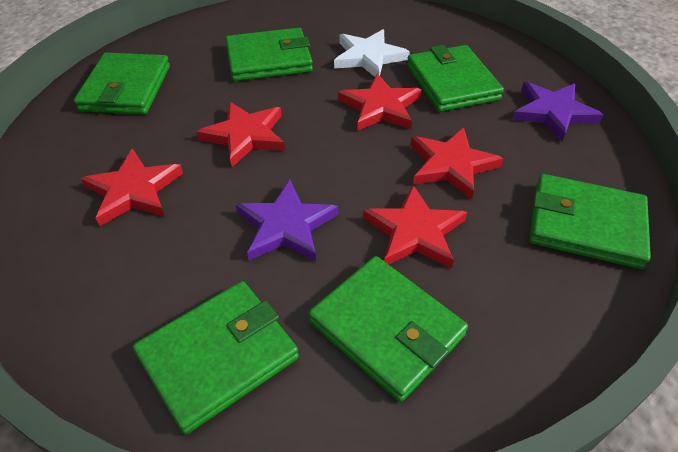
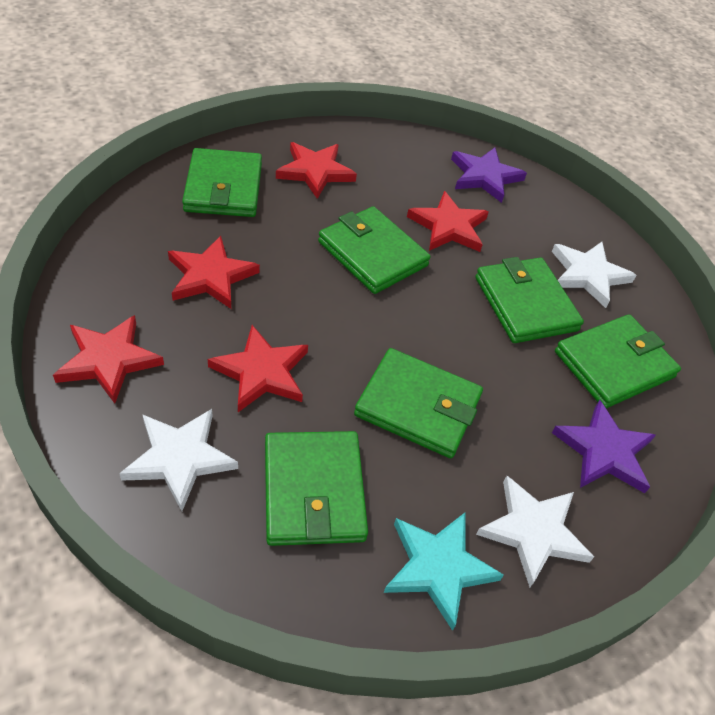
turquoise star: 0 -> 1
white star: 1 -> 3

